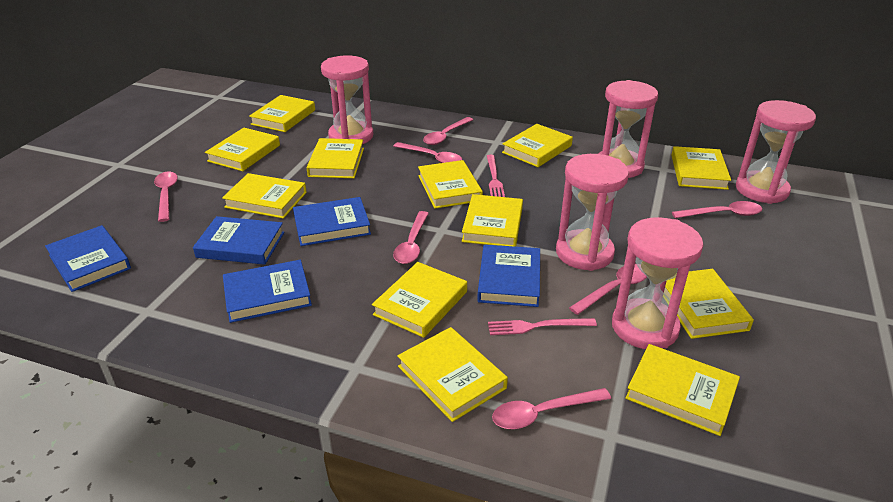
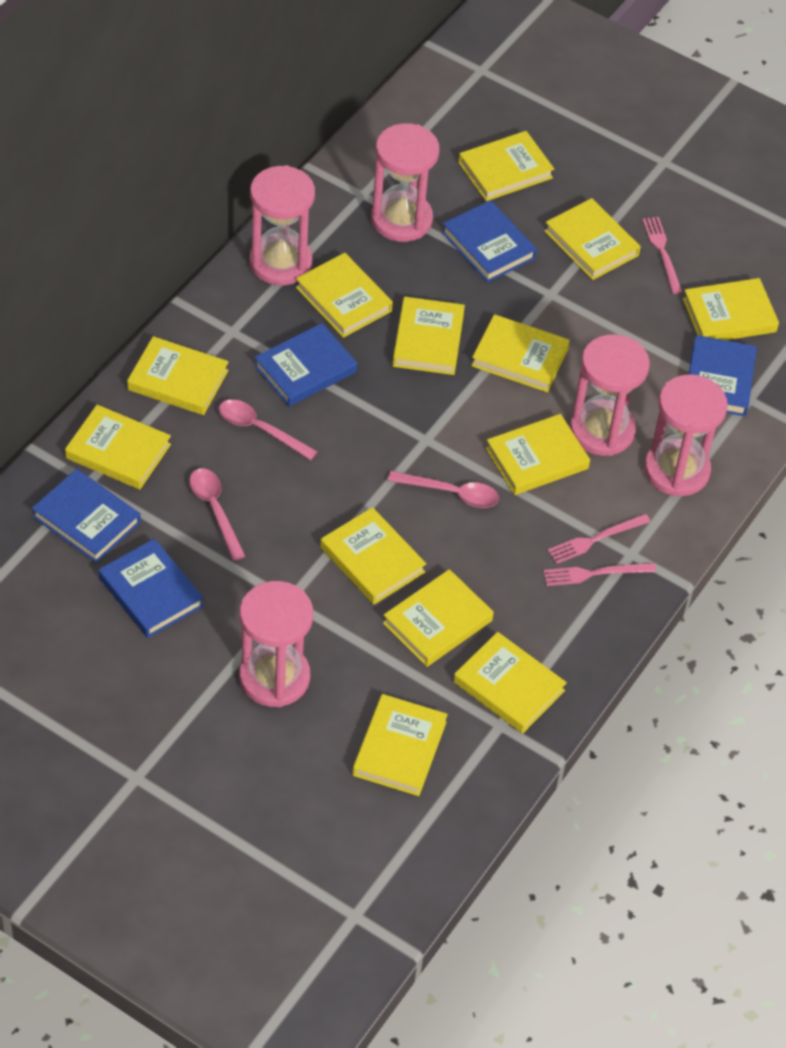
pink fork: 2 -> 3
pink spoon: 7 -> 3
yellow book: 12 -> 13

